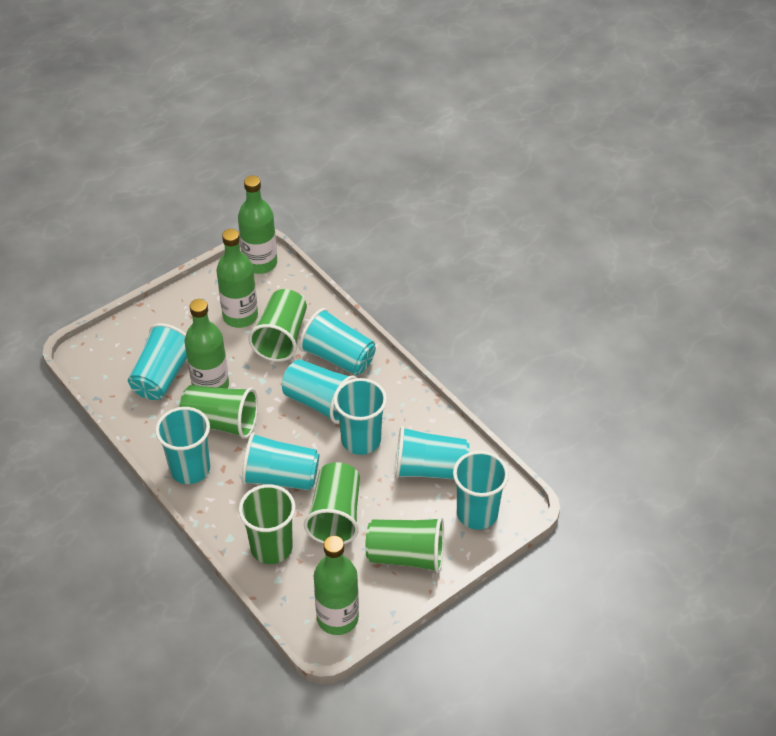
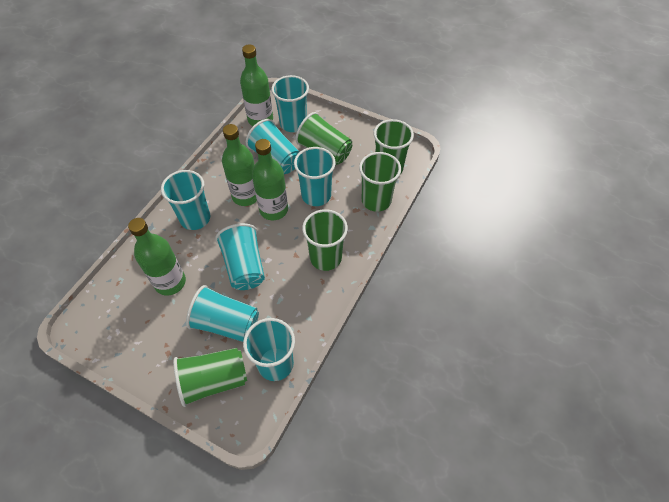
turquoise cup: 8 -> 7

